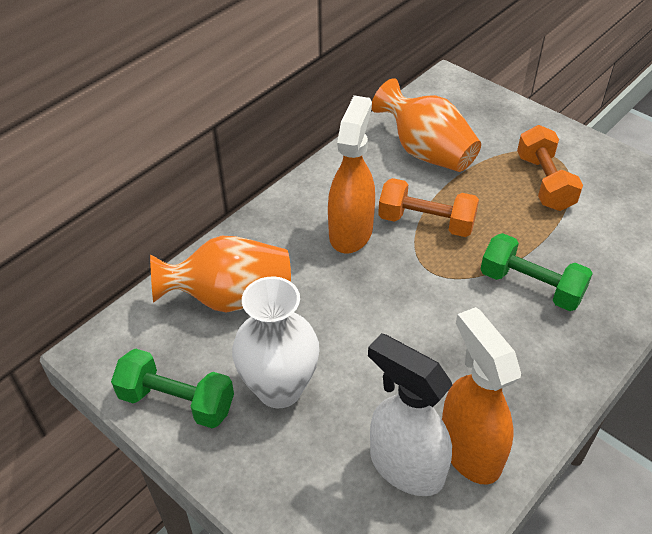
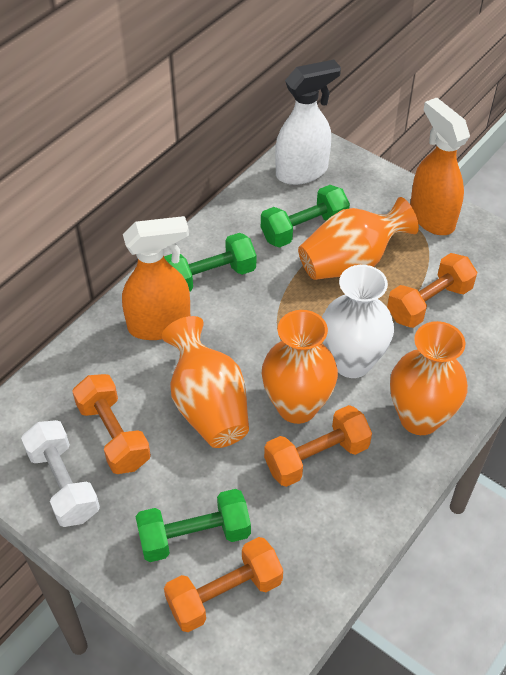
green dumbbell: 2 -> 3
orange dumbbell: 2 -> 4
orange vase: 2 -> 4
white dumbbell: 0 -> 1

